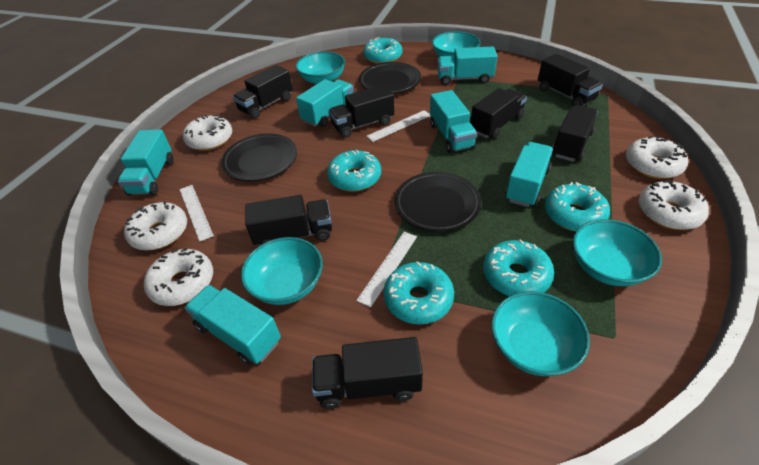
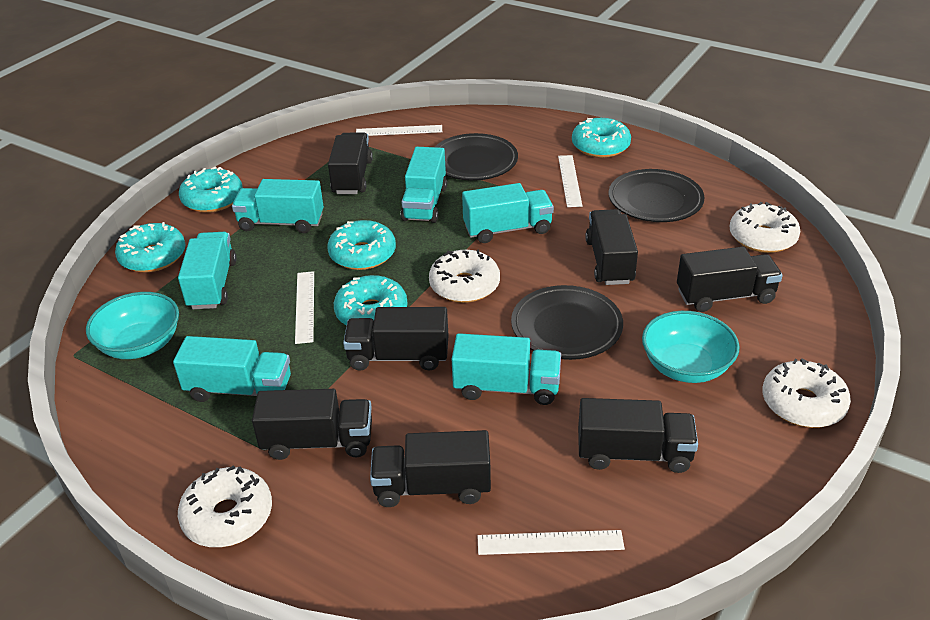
turquoise bowl: 5 -> 2
white donut: 5 -> 4
white ruler: 3 -> 4

